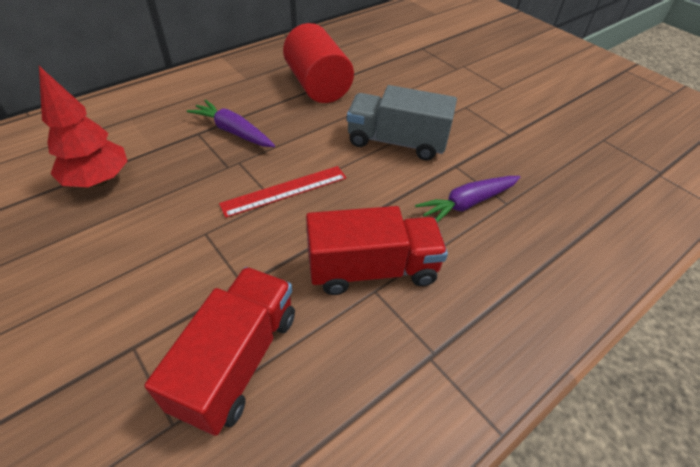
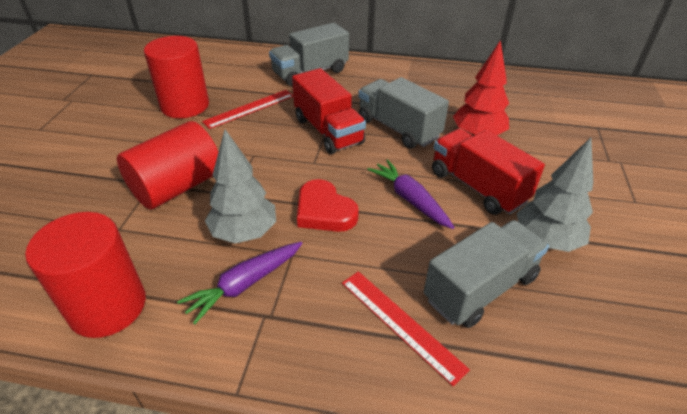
grey tree: 0 -> 2
grey truck: 1 -> 3
red cylinder: 1 -> 3
red heart: 0 -> 1
red ruler: 1 -> 2

